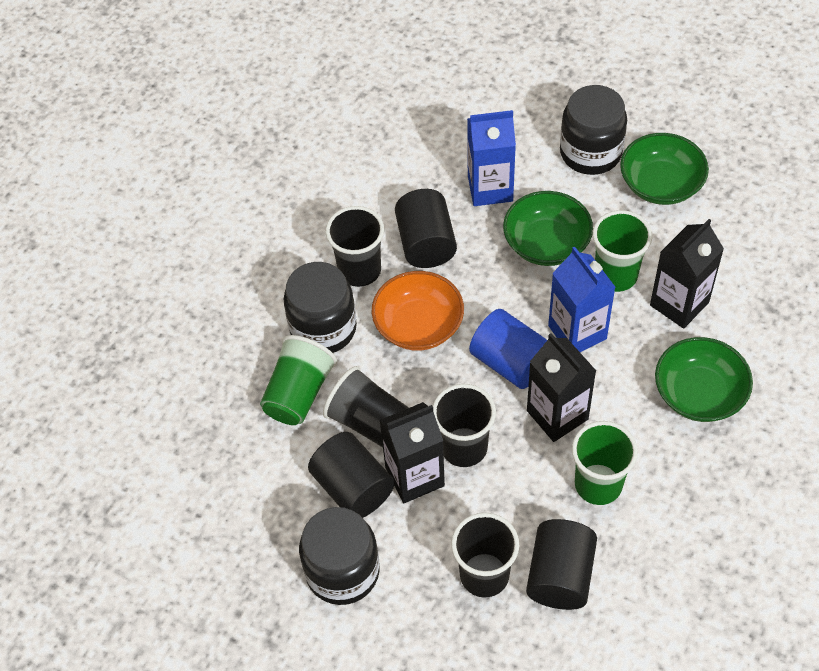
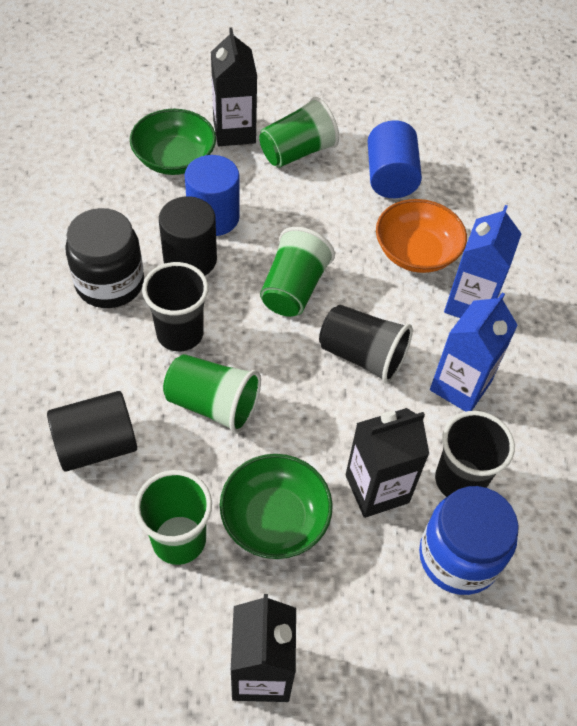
black cup: 4 -> 3
black cylinder: 3 -> 2
black jar: 3 -> 1
blue cylinder: 1 -> 2
blue jar: 0 -> 1
green bowl: 3 -> 2
green cup: 3 -> 4

